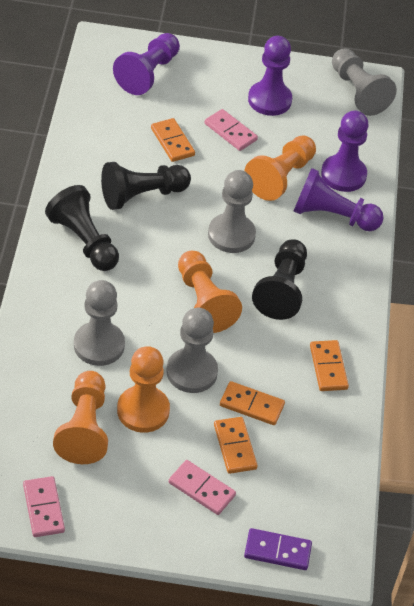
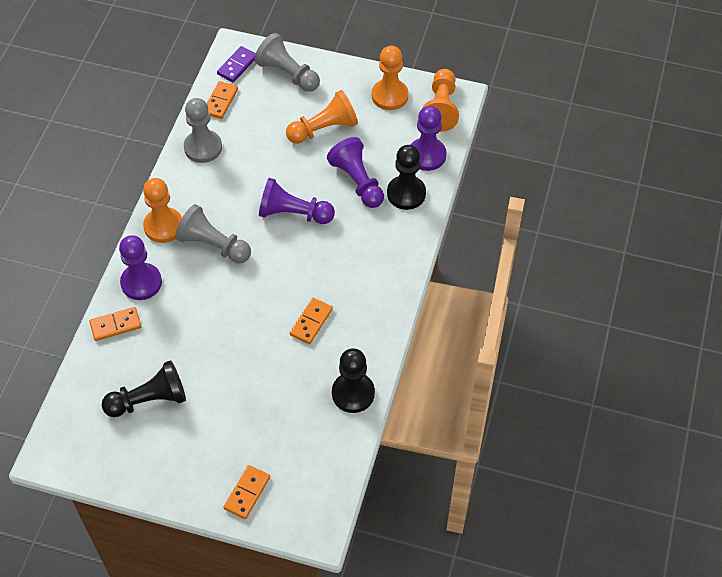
grey pawn: 4 -> 3
pink domino: 3 -> 0

